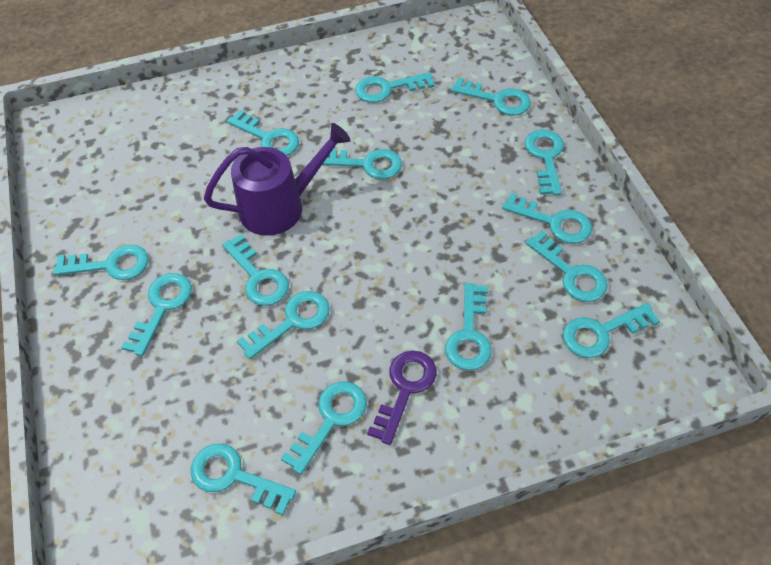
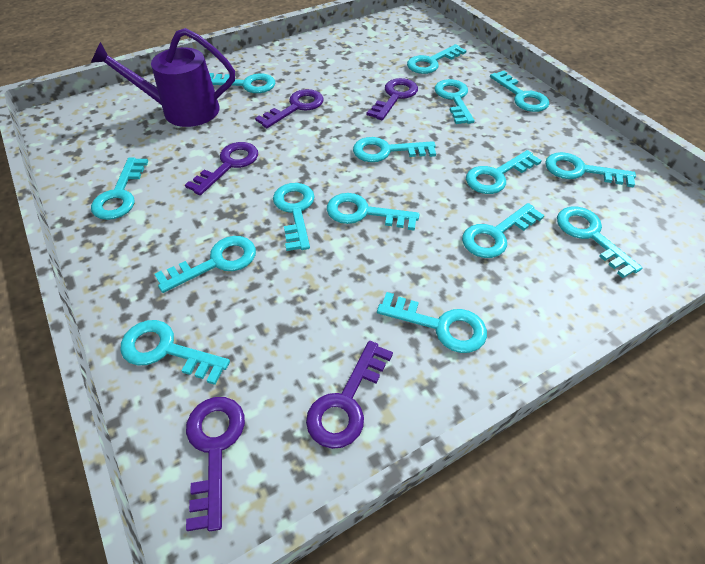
purple key: 1 -> 5

